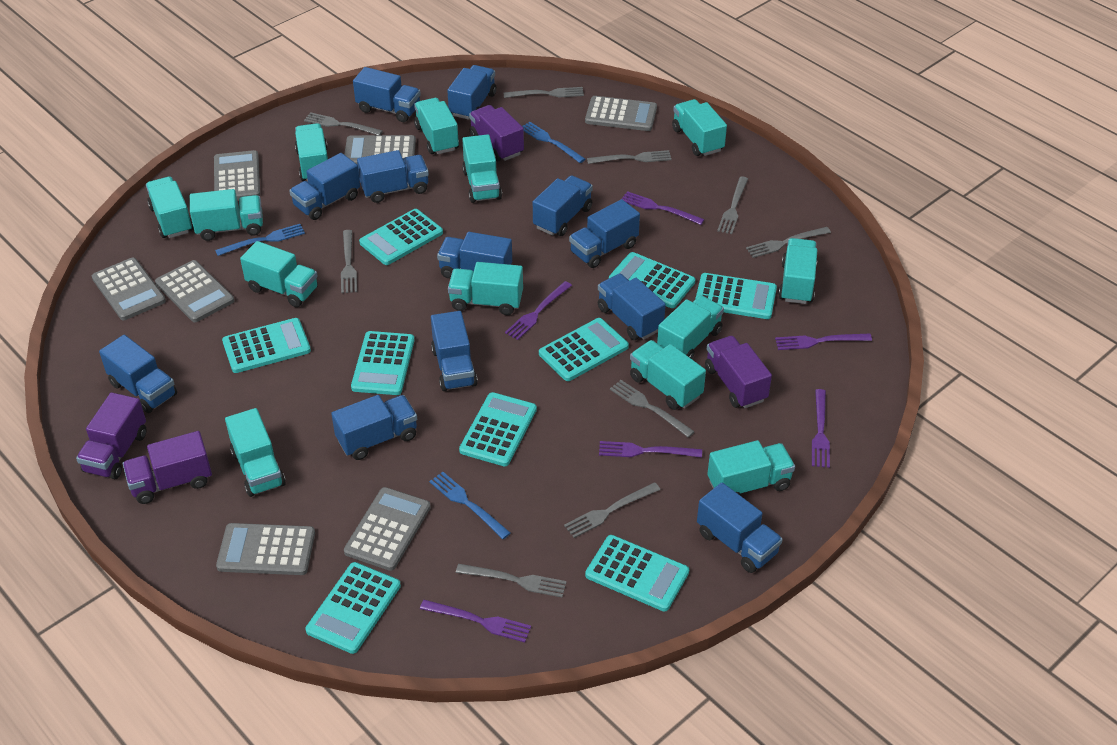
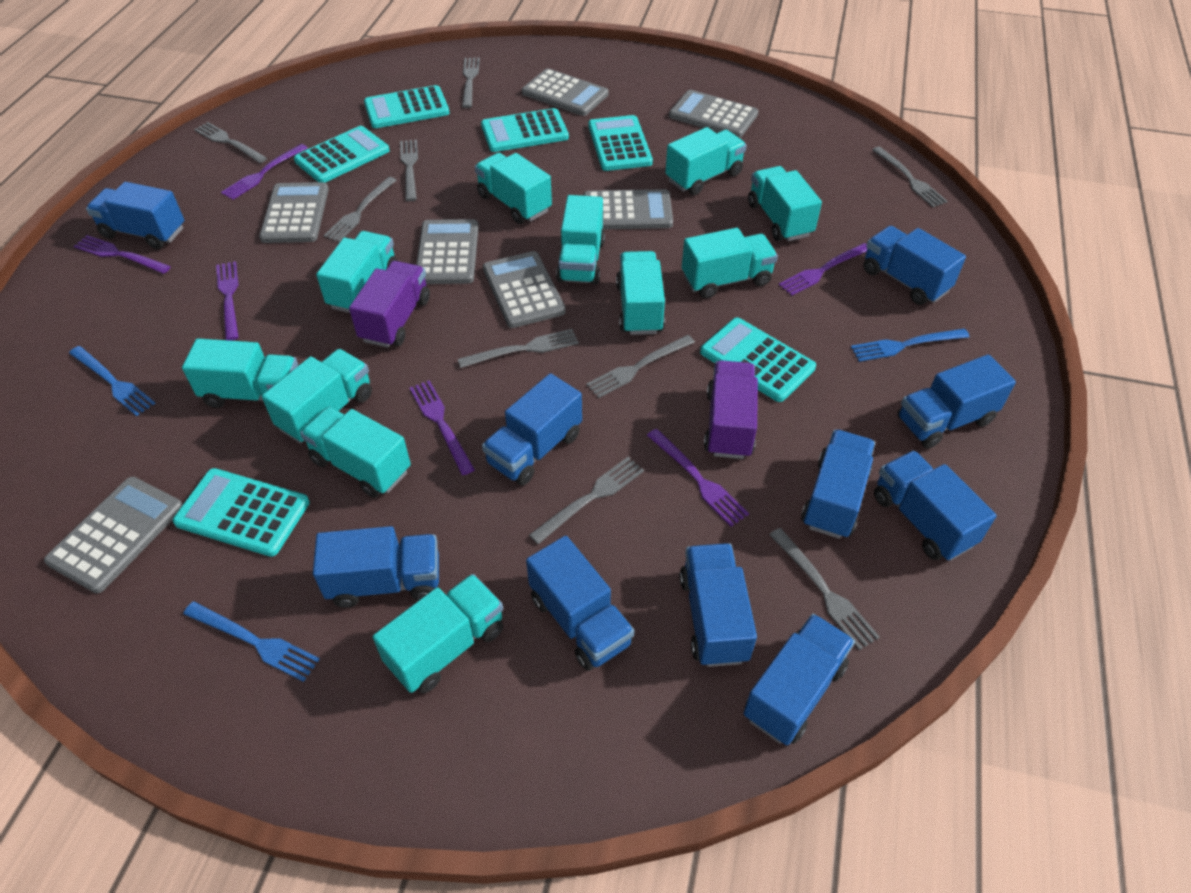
blue truck: 12 -> 10
purple truck: 4 -> 2
turquoise calculator: 9 -> 6
turquoise truck: 13 -> 11

